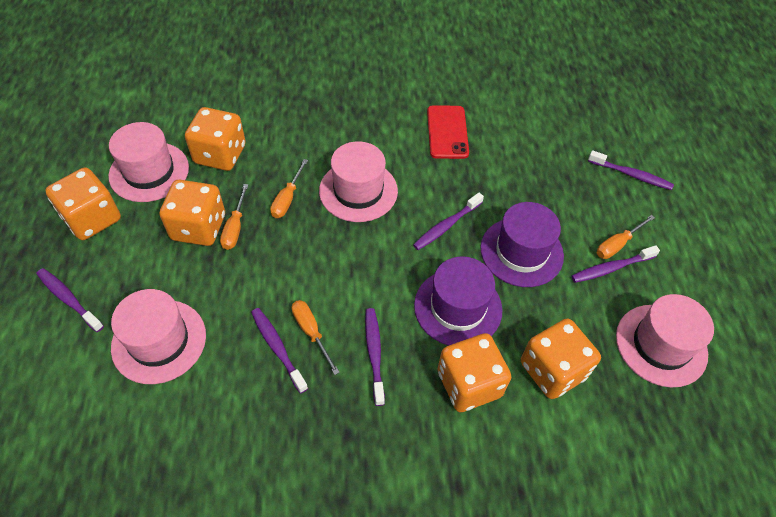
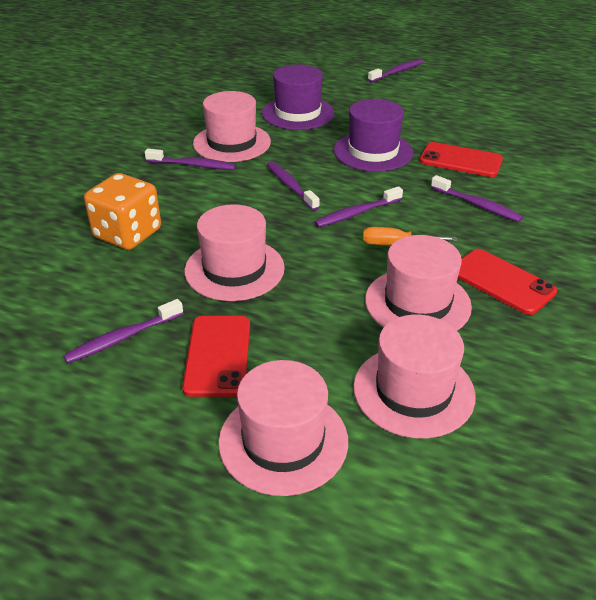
orange dice: 5 -> 1
orange screwdriver: 4 -> 1
pink hat: 4 -> 5
red phone: 1 -> 3

